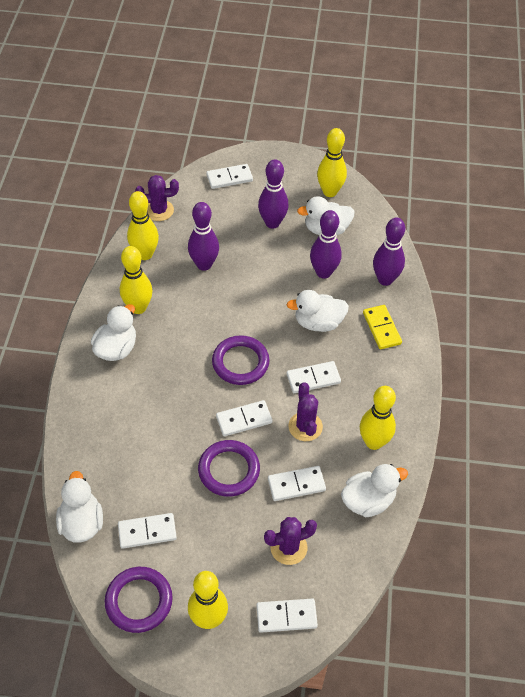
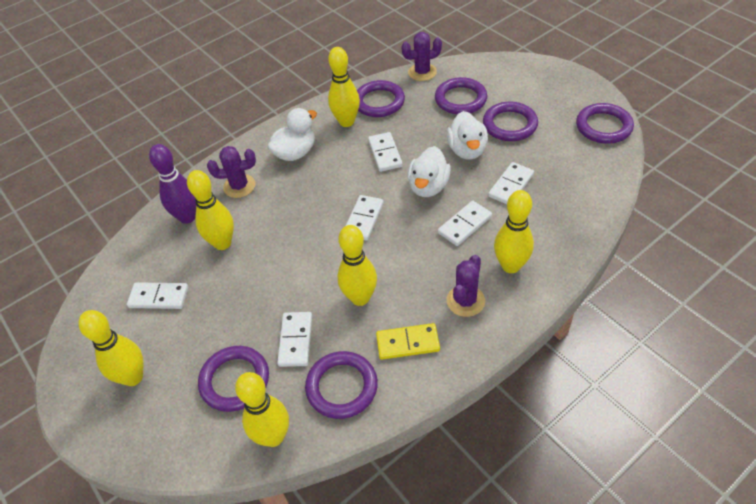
purple bowling pin: 4 -> 1
purple ring: 3 -> 6
white duck: 5 -> 3
yellow bowling pin: 5 -> 6

